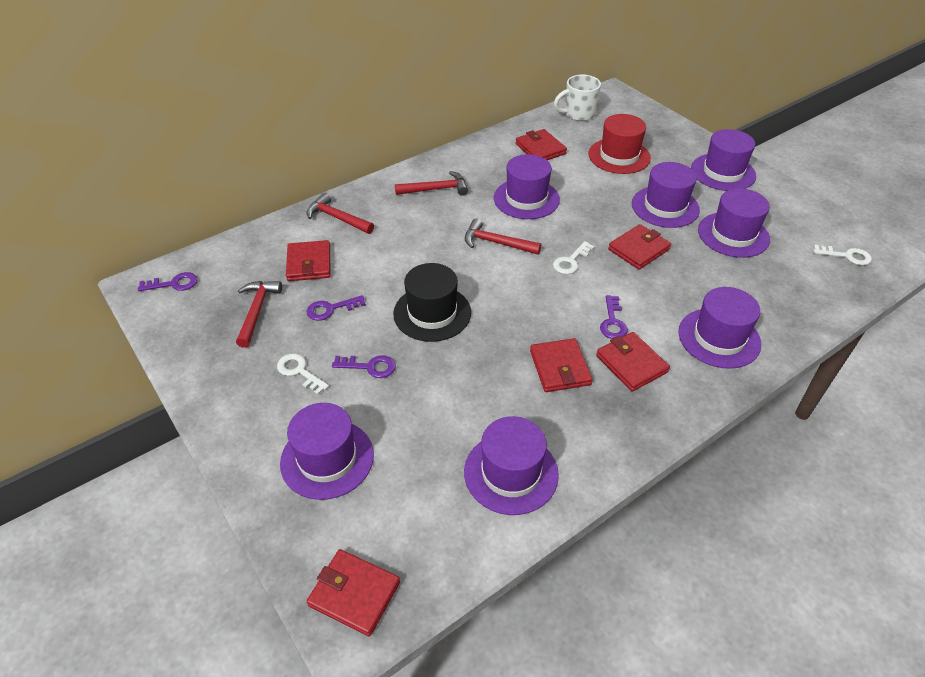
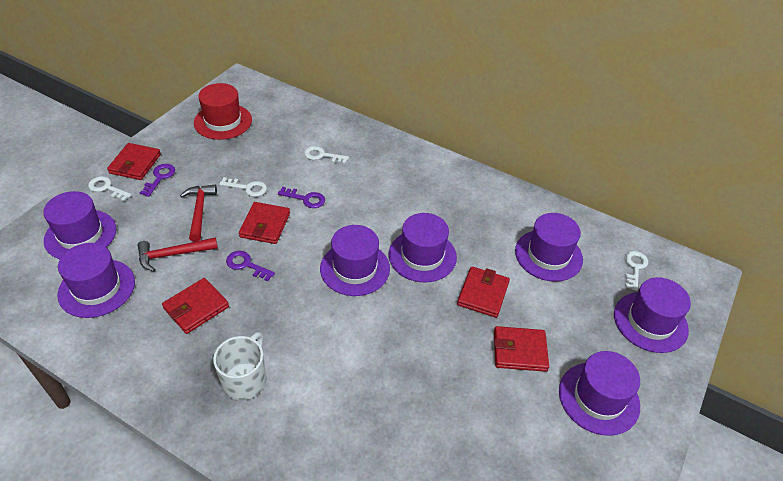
black hat: 1 -> 0
purple key: 4 -> 3
red hammer: 4 -> 2
red wallet: 6 -> 5
white key: 3 -> 4

